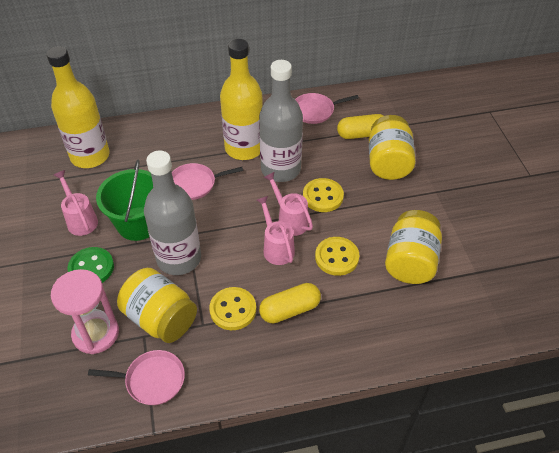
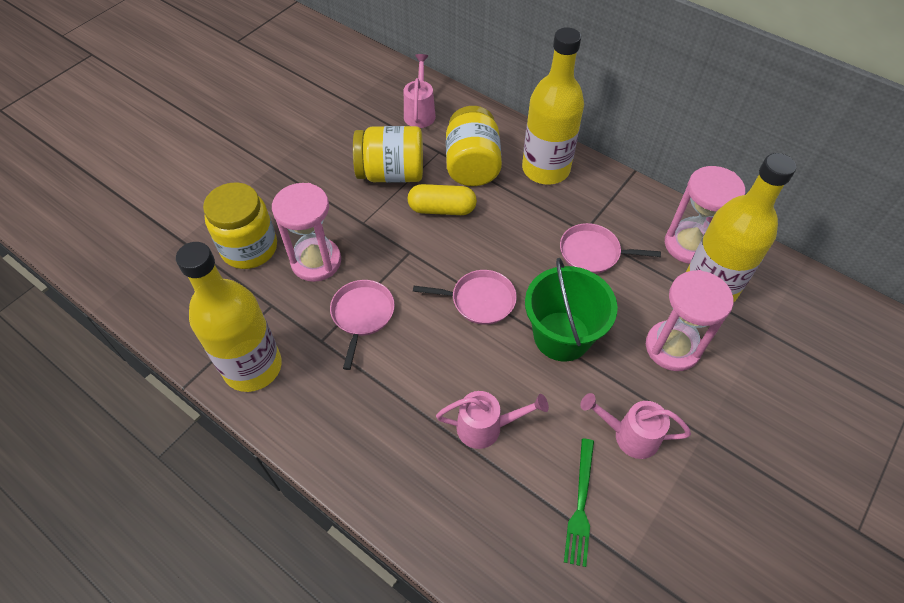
green button: 1 -> 0
green fork: 0 -> 1
grey bottle: 2 -> 0
pink hourglass: 1 -> 3
yellow bottle: 2 -> 3
yellow button: 3 -> 0
yellow capsule: 2 -> 1

